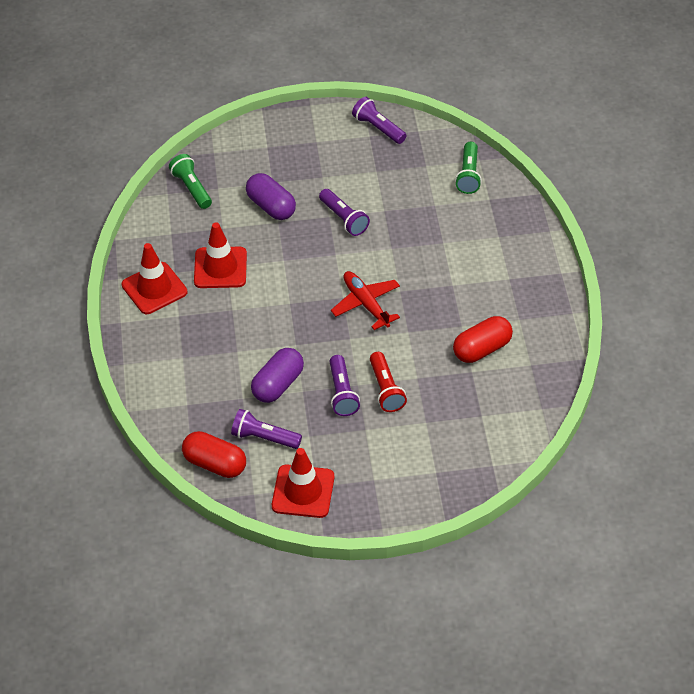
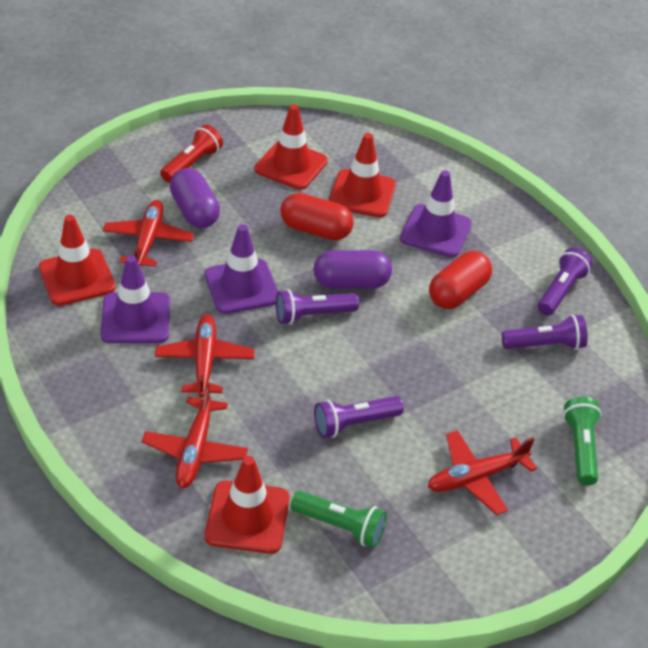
purple traffic cone: 0 -> 3
red plane: 1 -> 4
red traffic cone: 3 -> 4

